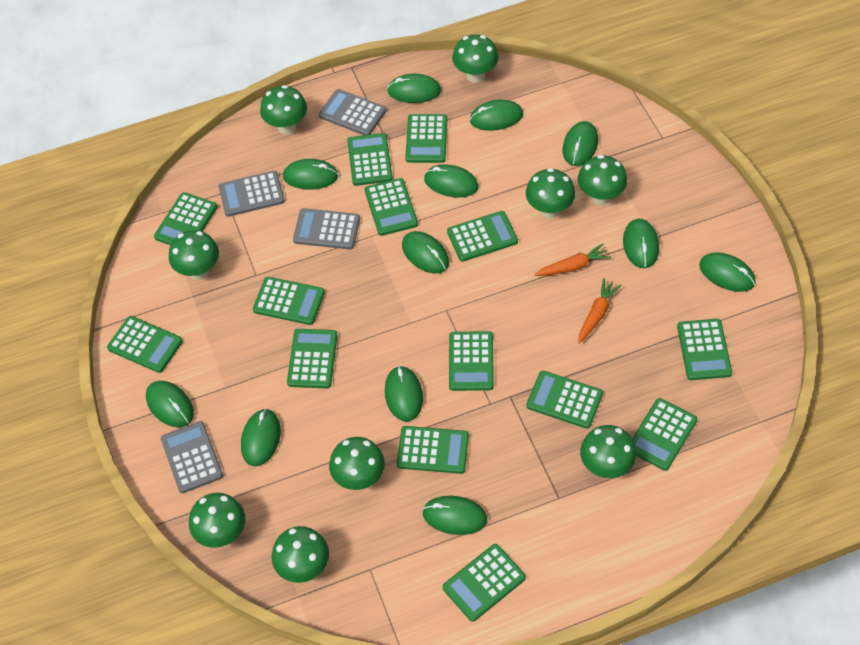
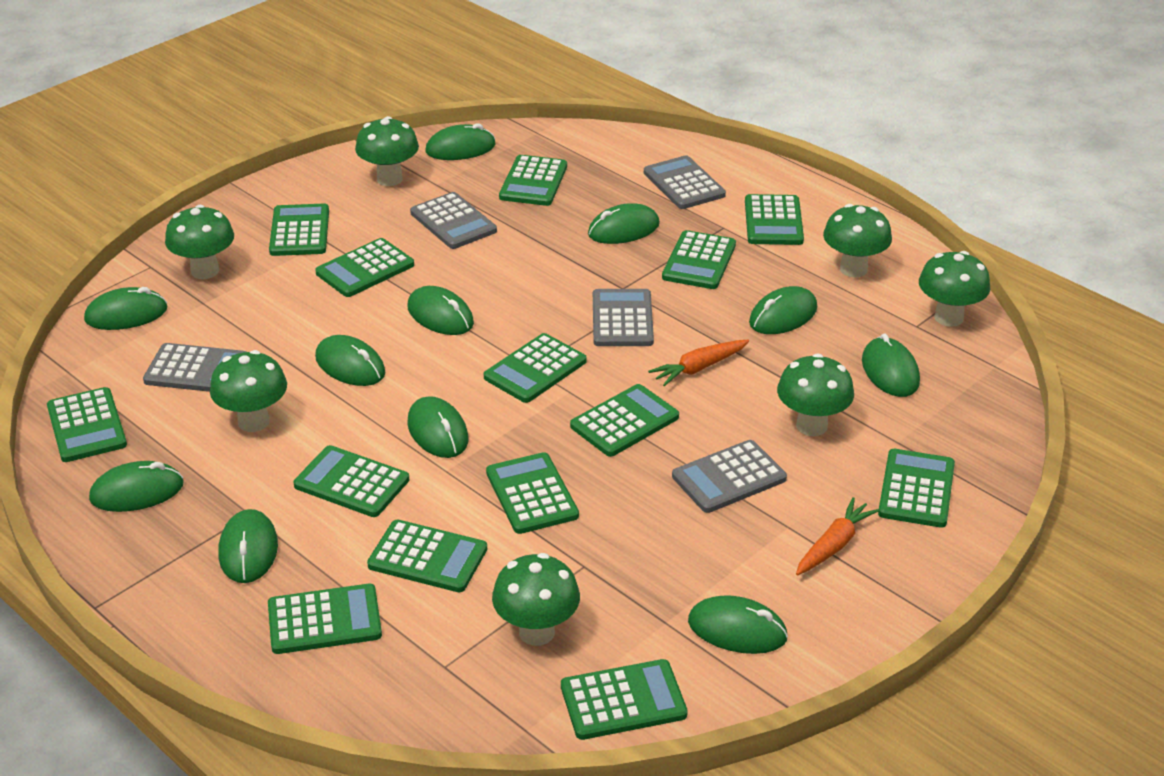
green mouse: 12 -> 11
green mushroom: 9 -> 7
grey calculator: 4 -> 5

